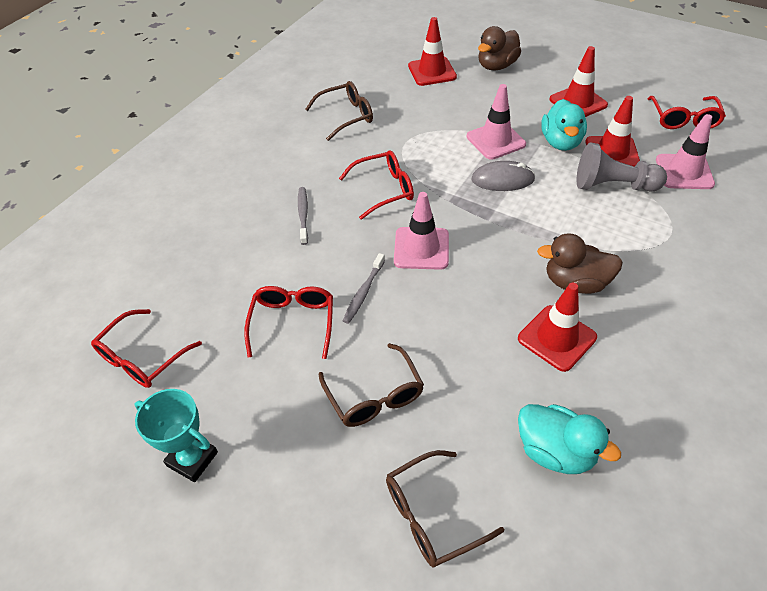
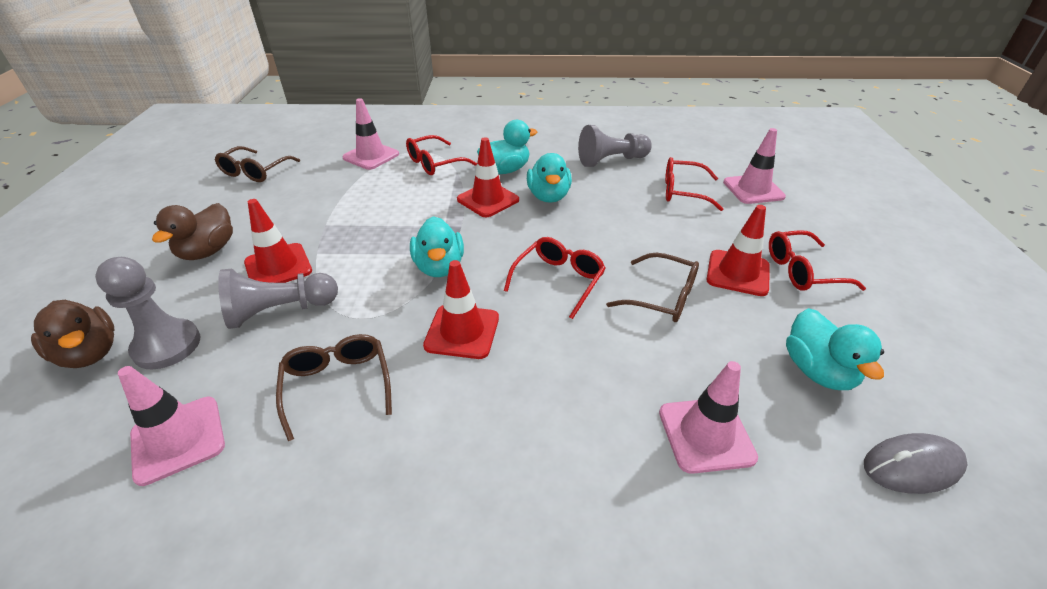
grey pawn: 1 -> 3
grey toothbrush: 2 -> 0
pink traffic cone: 3 -> 4
turquoise duck: 2 -> 4
turquoise trophy: 1 -> 0

